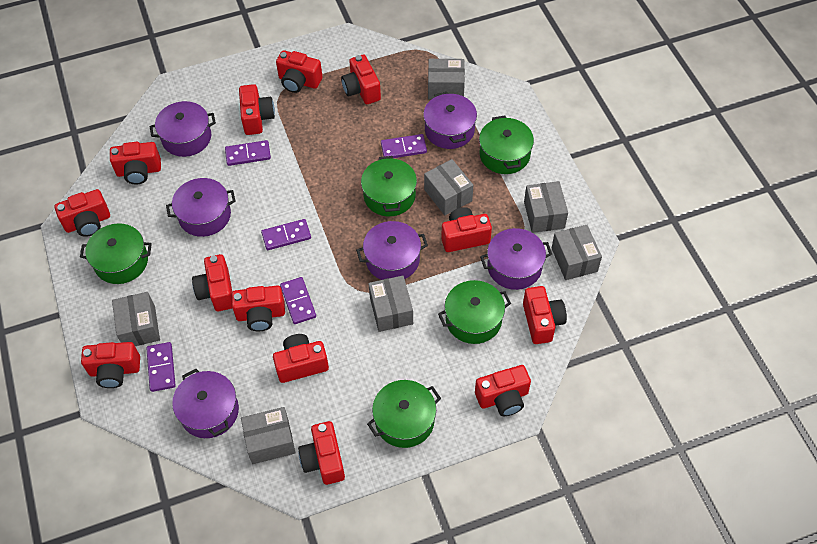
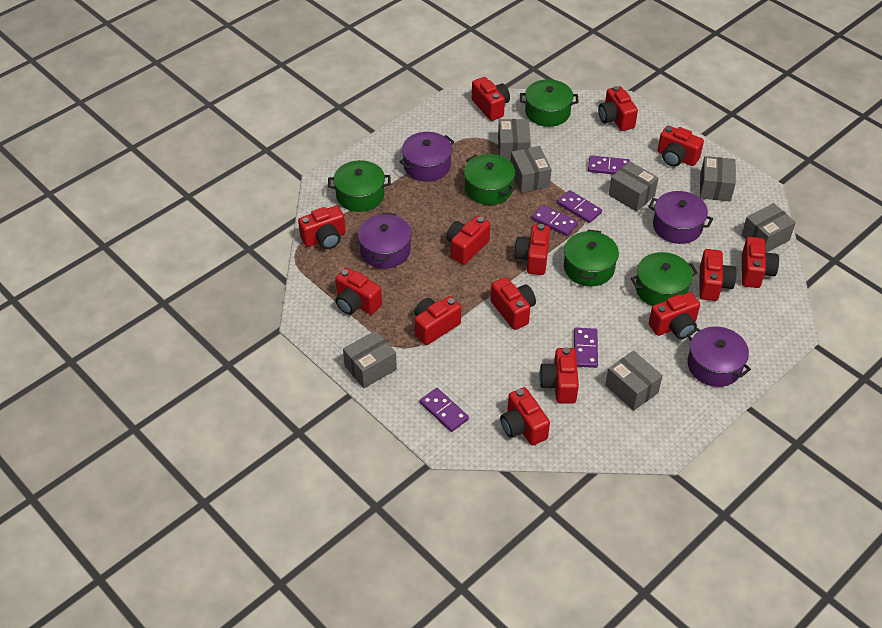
purple pot: 6 -> 4
red camera: 13 -> 14

